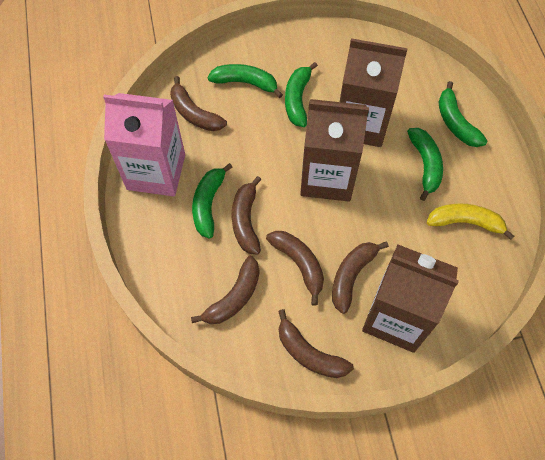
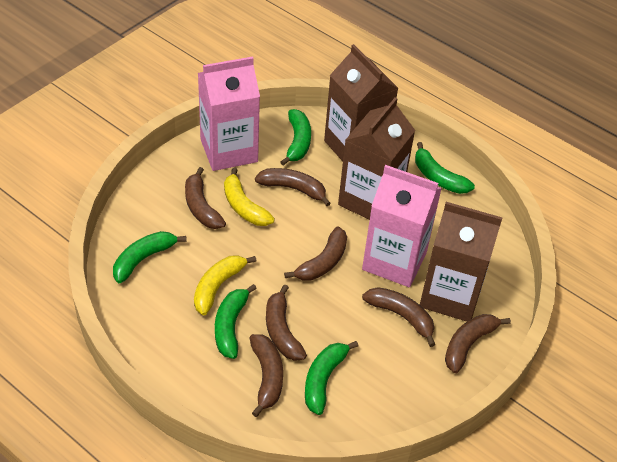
brown banana: 6 -> 7
pink carton: 1 -> 2
yellow banana: 1 -> 2

